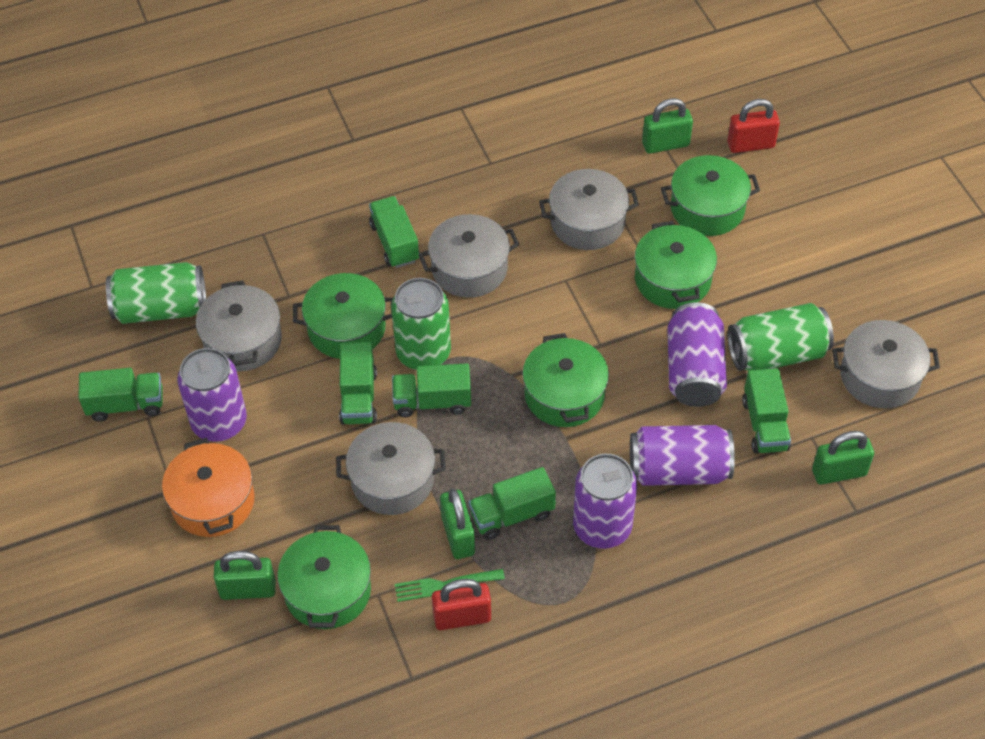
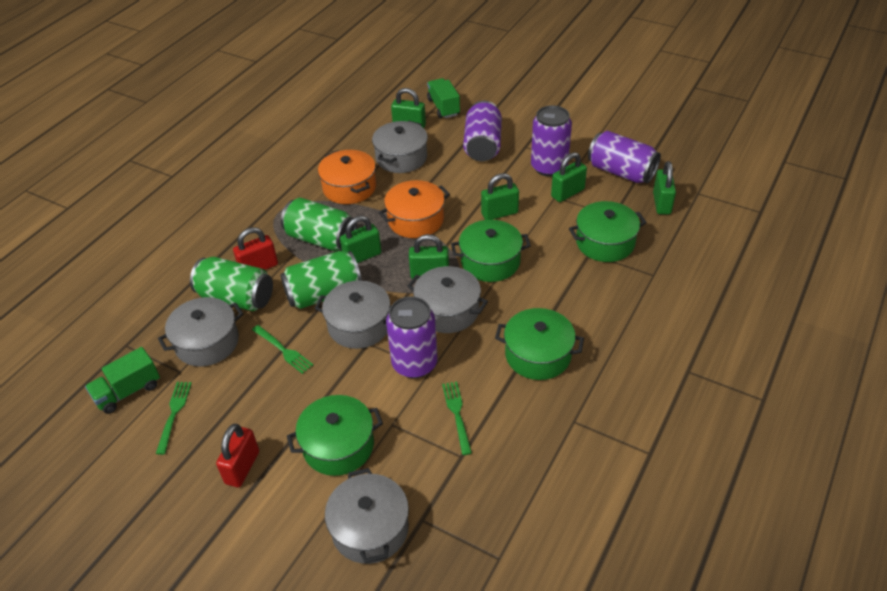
green fork: 1 -> 3
green padlock: 4 -> 6
green pot: 5 -> 4
green truck: 6 -> 2
orange pot: 1 -> 2

